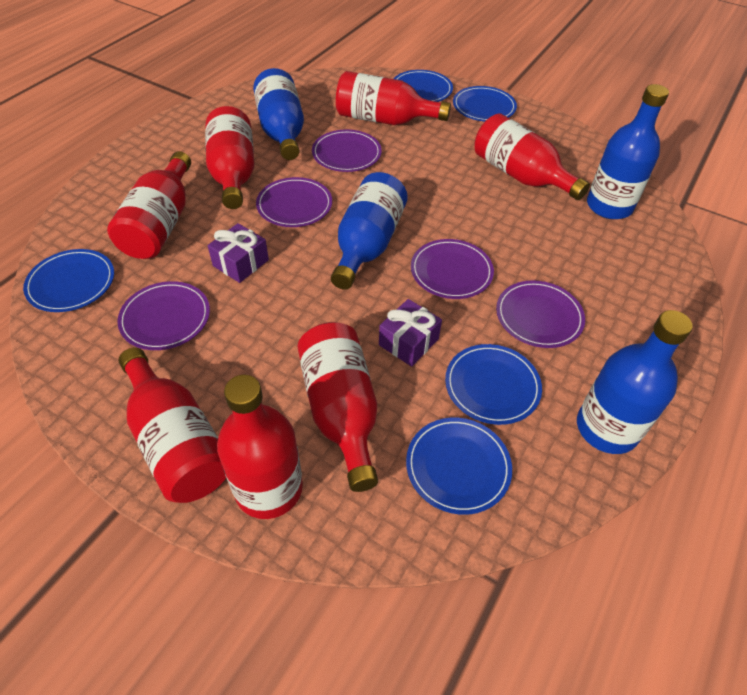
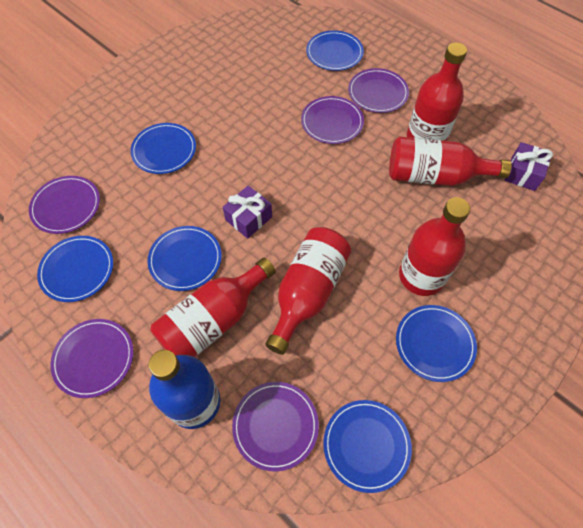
blue bottle: 4 -> 1
blue plate: 5 -> 6
red bottle: 7 -> 5

